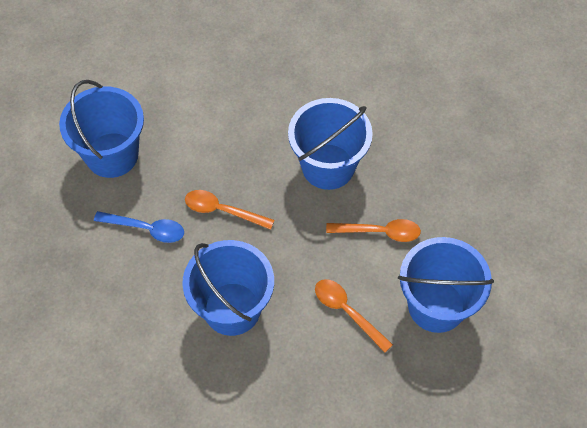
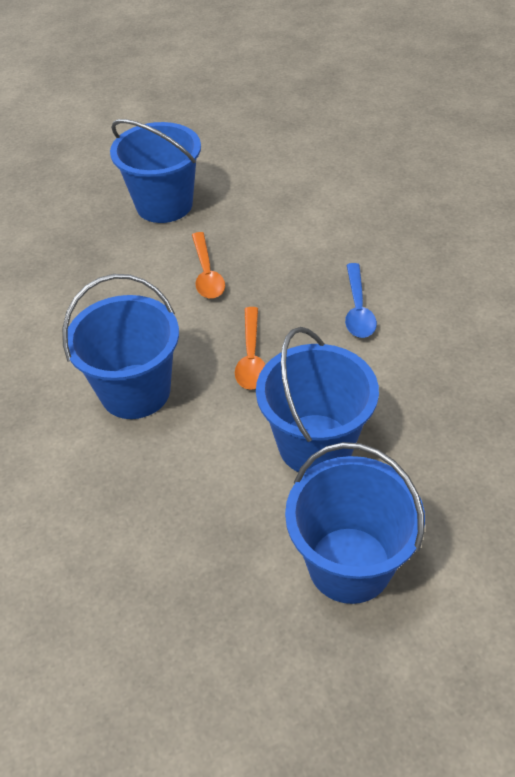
orange spoon: 3 -> 2

